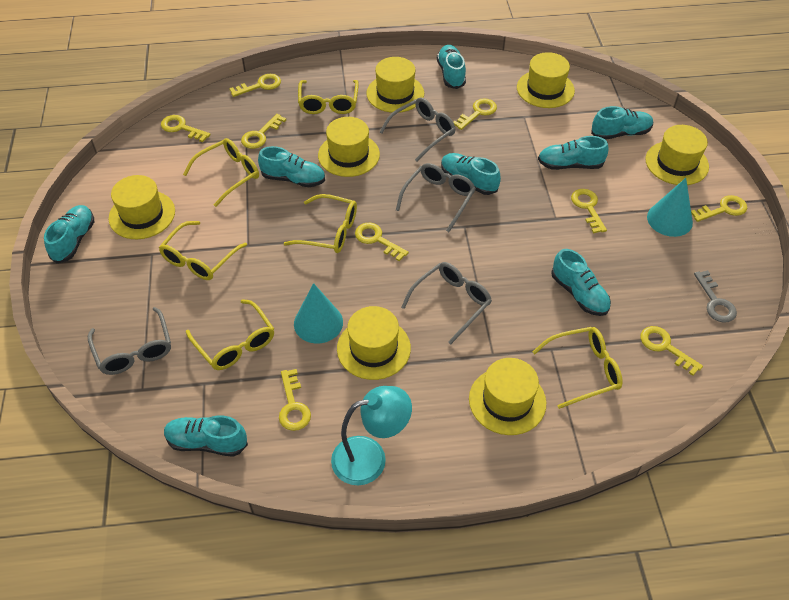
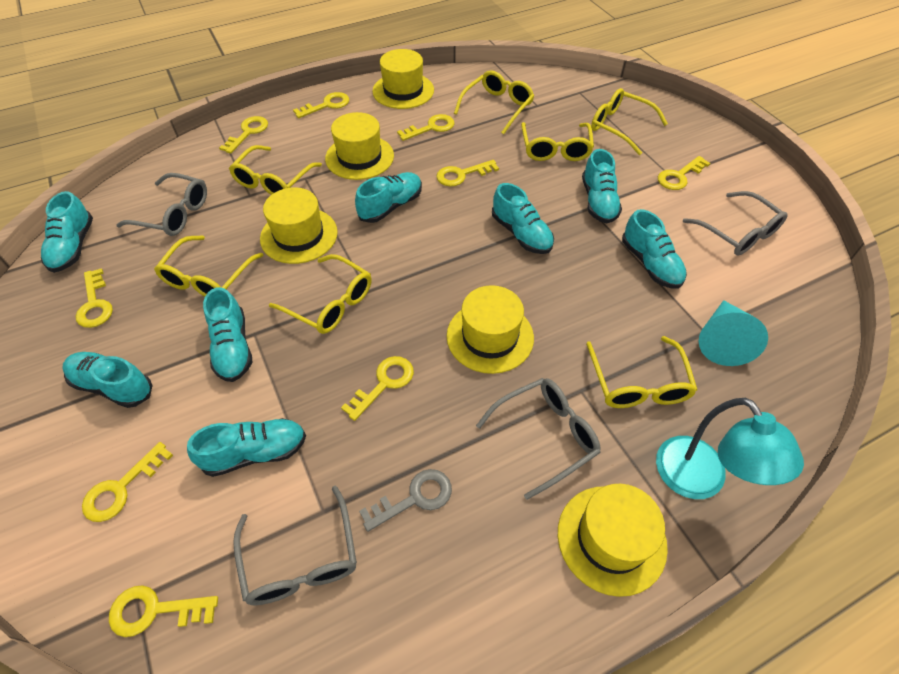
turquoise cone: 2 -> 1
yellow glasses: 6 -> 7
yellow hat: 7 -> 5

